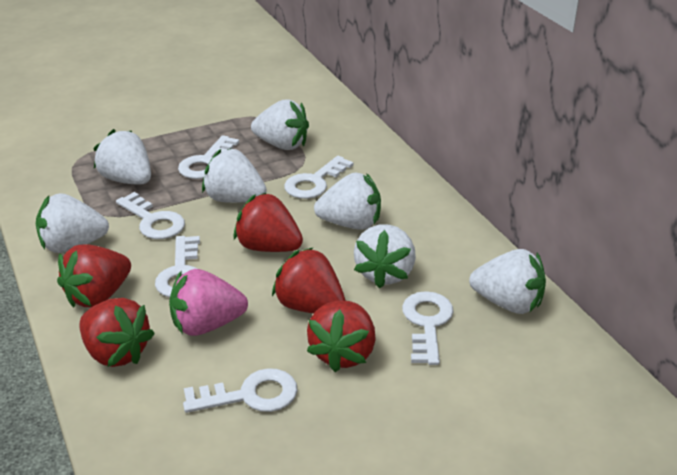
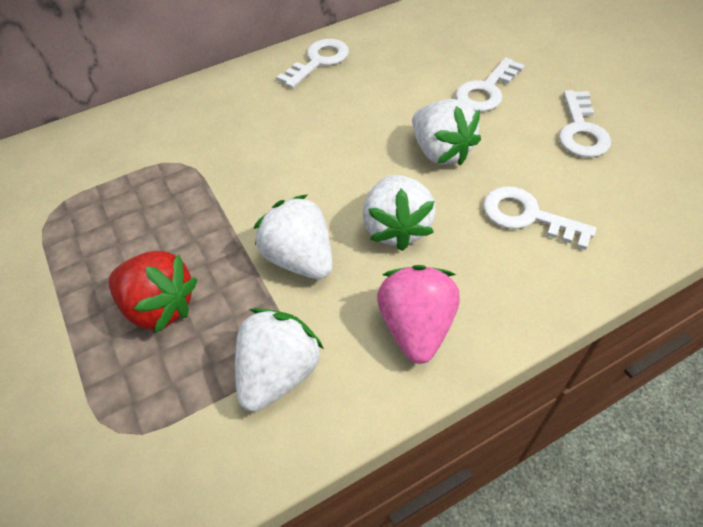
red strawberry: 5 -> 1
white key: 6 -> 4
white strawberry: 7 -> 4

